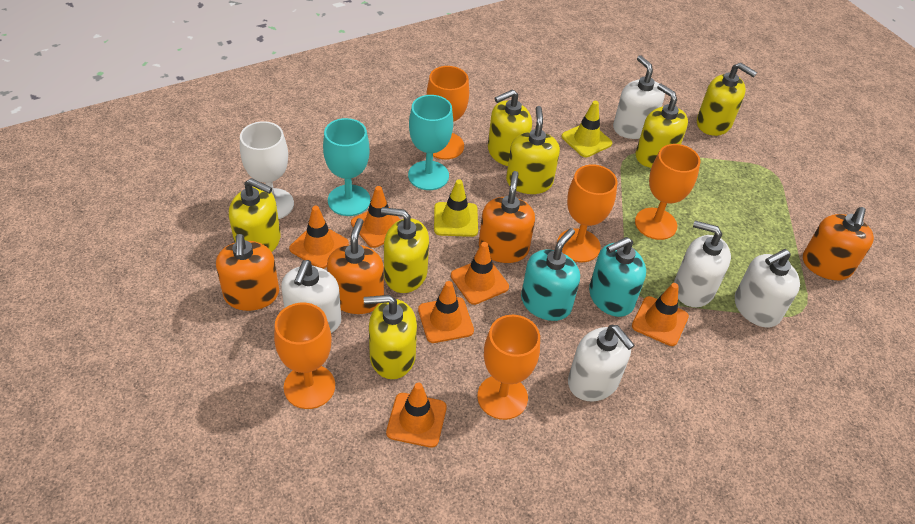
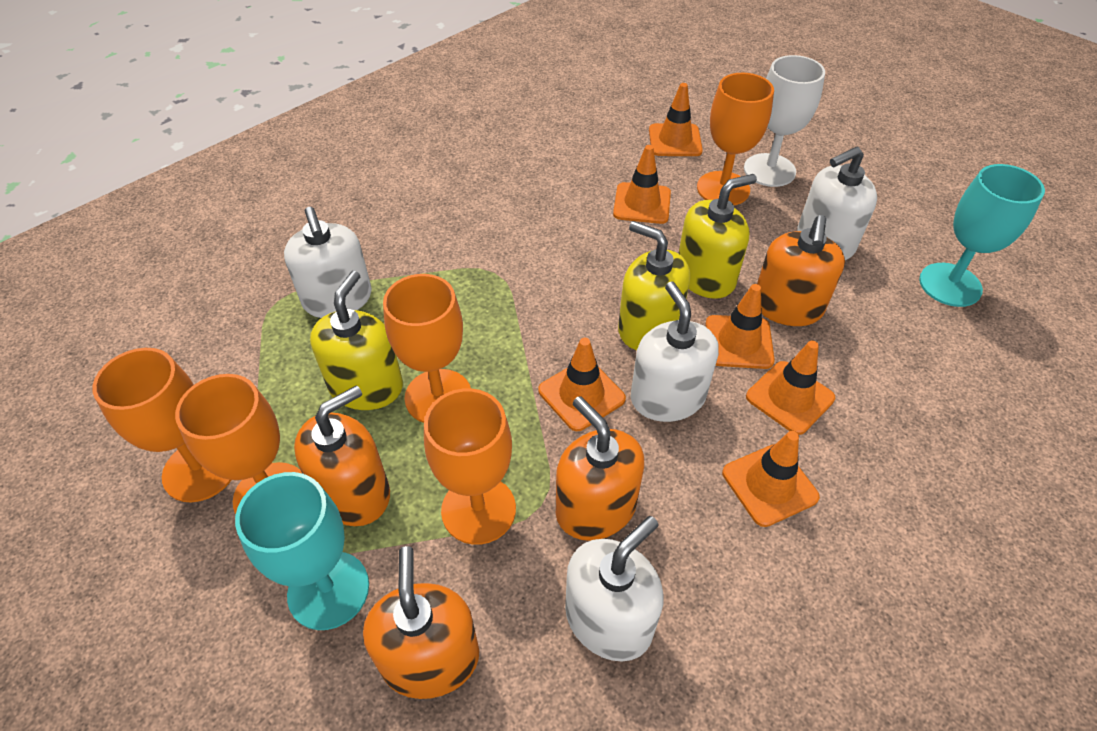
turquoise soap dispenser: 2 -> 0
white soap dispenser: 5 -> 4
yellow soap dispenser: 7 -> 3
yellow traffic cone: 2 -> 0

